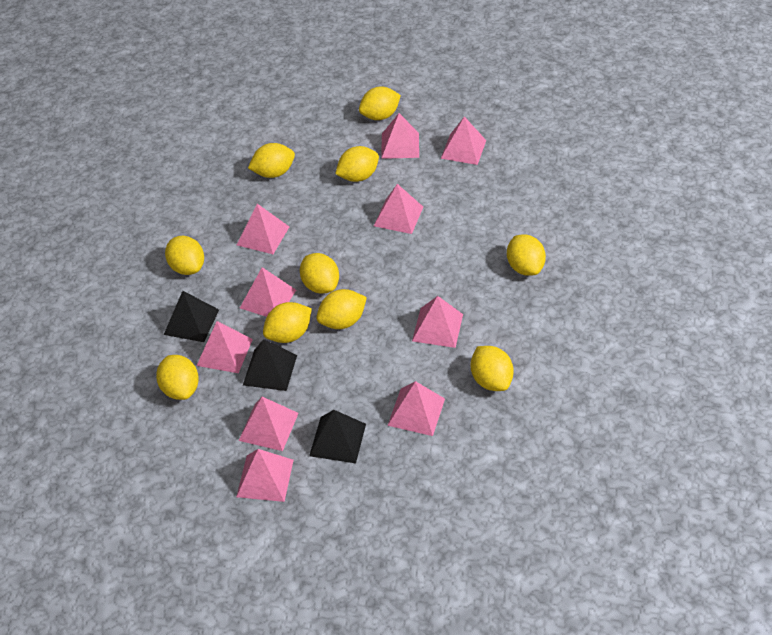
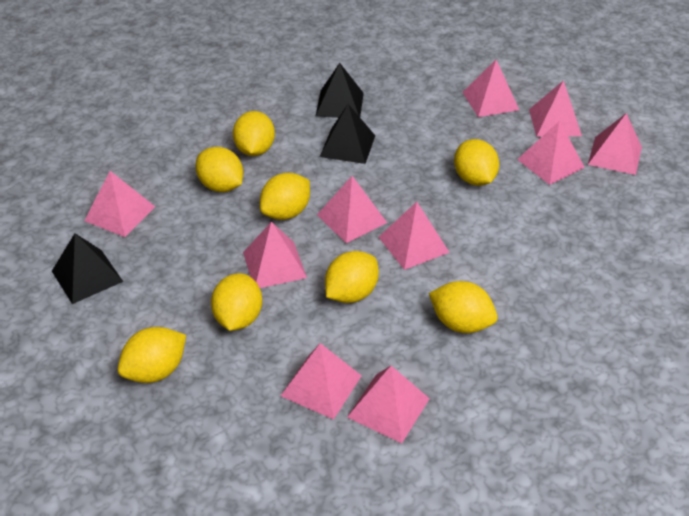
yellow lemon: 10 -> 8

